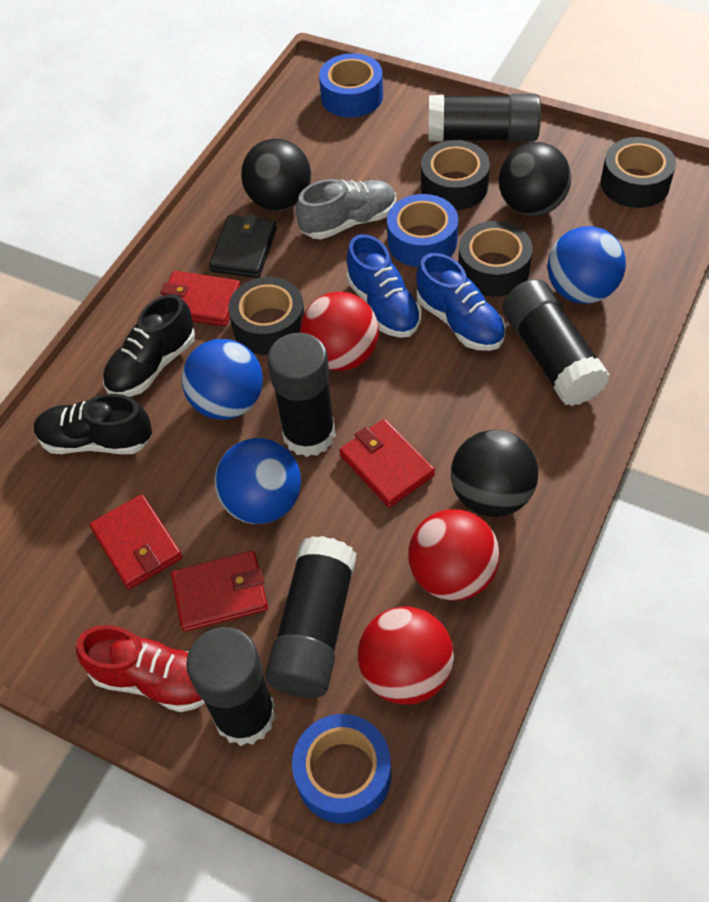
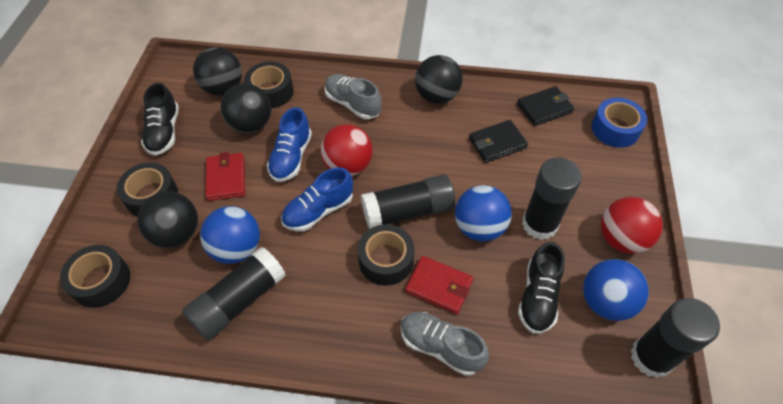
black ball: 3 -> 4
black glue stick: 5 -> 4
black wallet: 1 -> 2
blue tape: 3 -> 1
grey shoe: 1 -> 2
red ball: 3 -> 2
red shoe: 1 -> 0
red wallet: 4 -> 2

